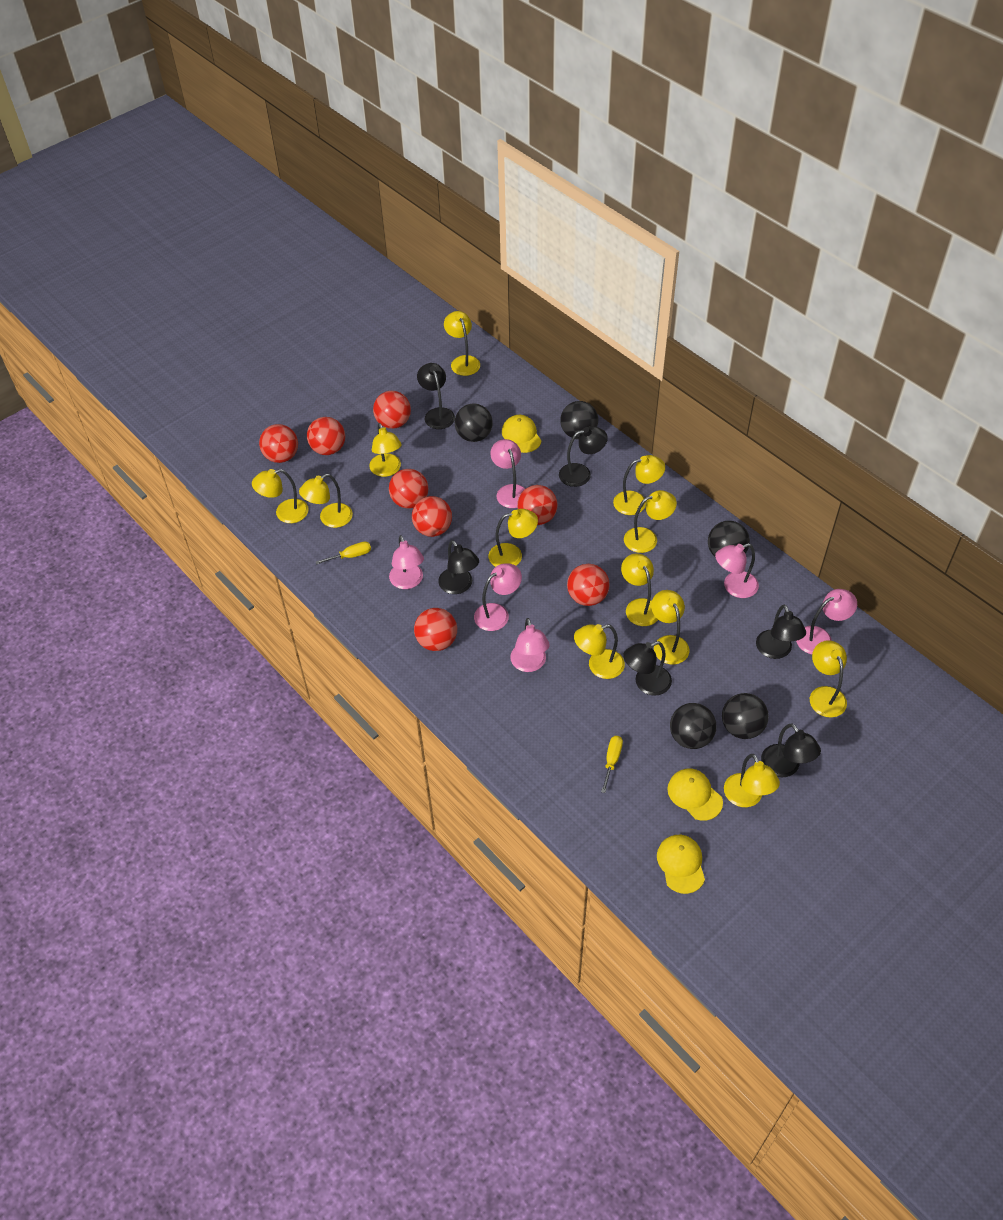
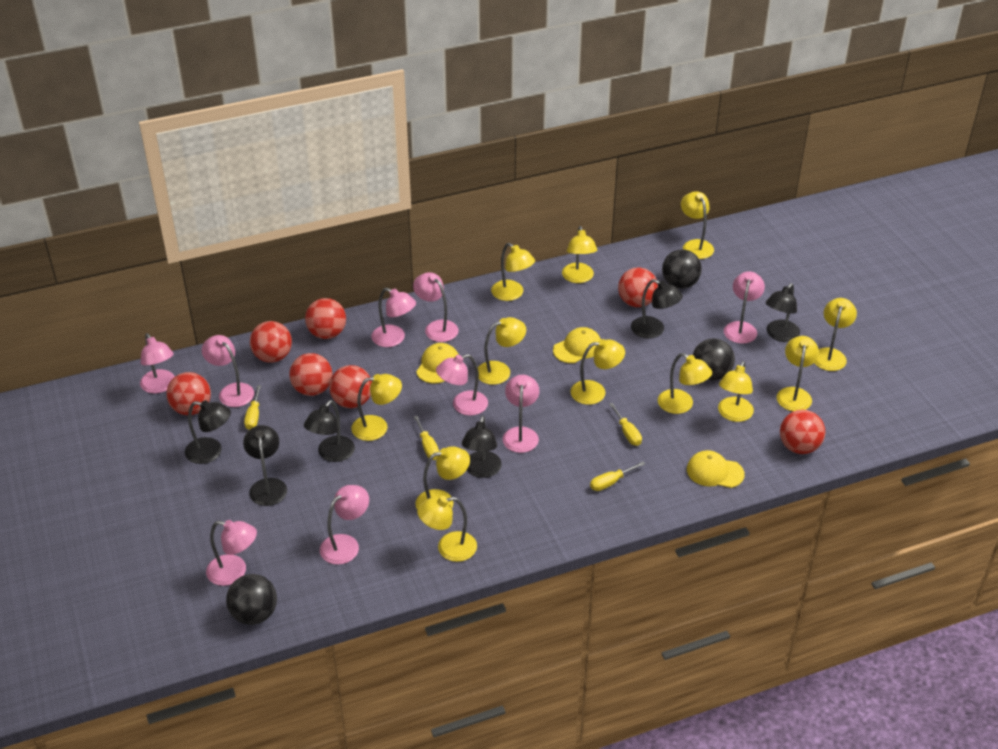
black ball: 5 -> 3
pink lamp: 6 -> 9
red ball: 8 -> 7
yellow screwdriver: 2 -> 4

